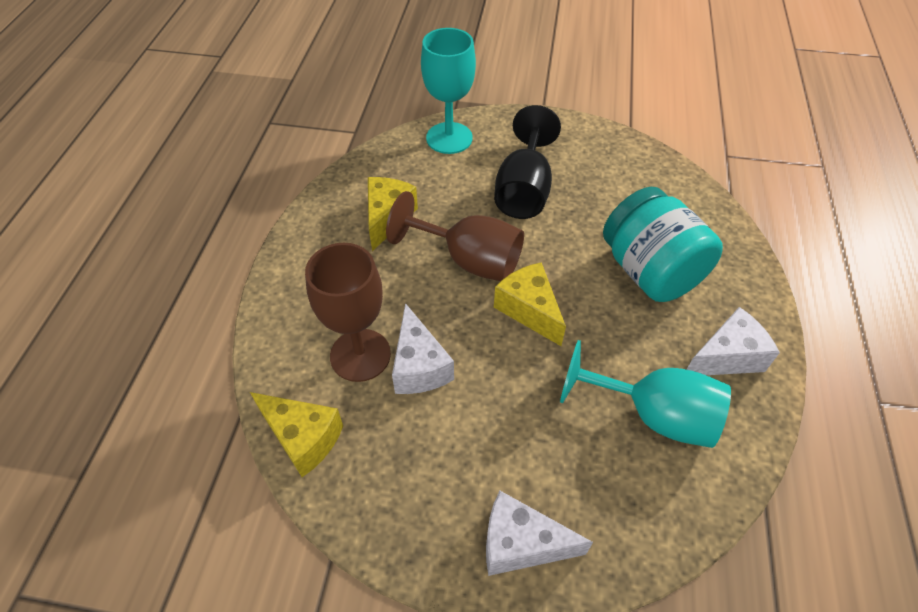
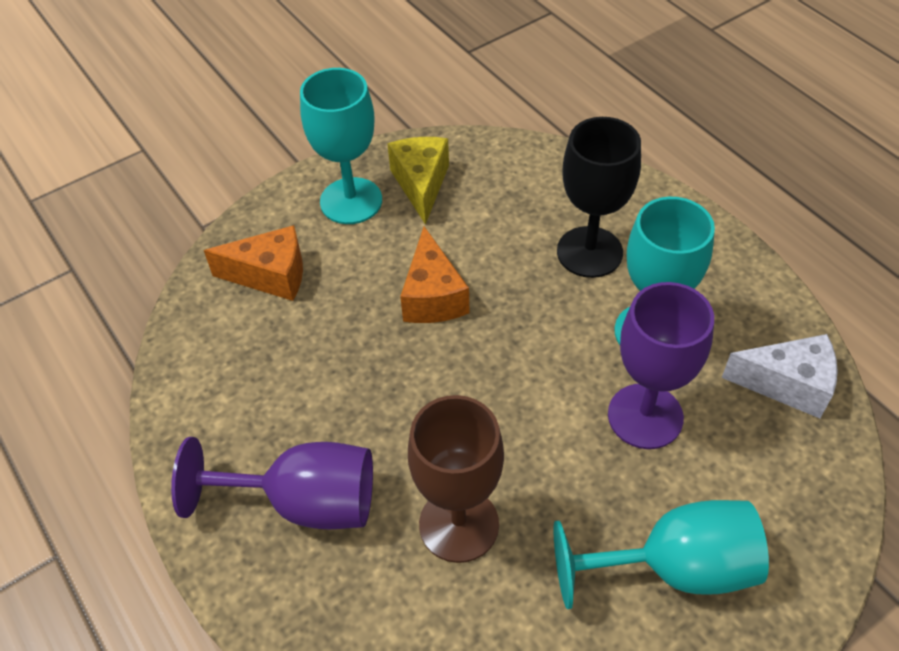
brown goblet: 2 -> 1
orange cheese: 0 -> 2
purple goblet: 0 -> 2
turquoise goblet: 2 -> 3
turquoise jar: 1 -> 0
white cheese: 3 -> 1
yellow cheese: 3 -> 1

